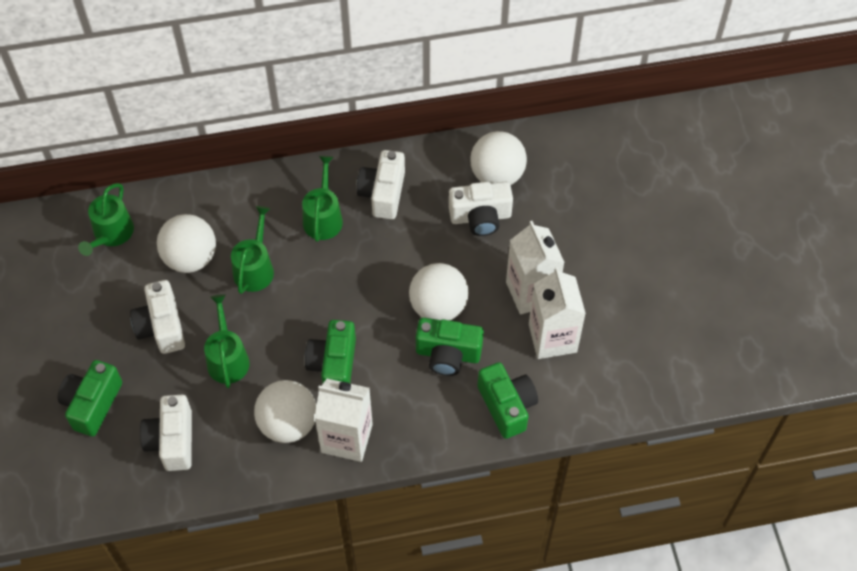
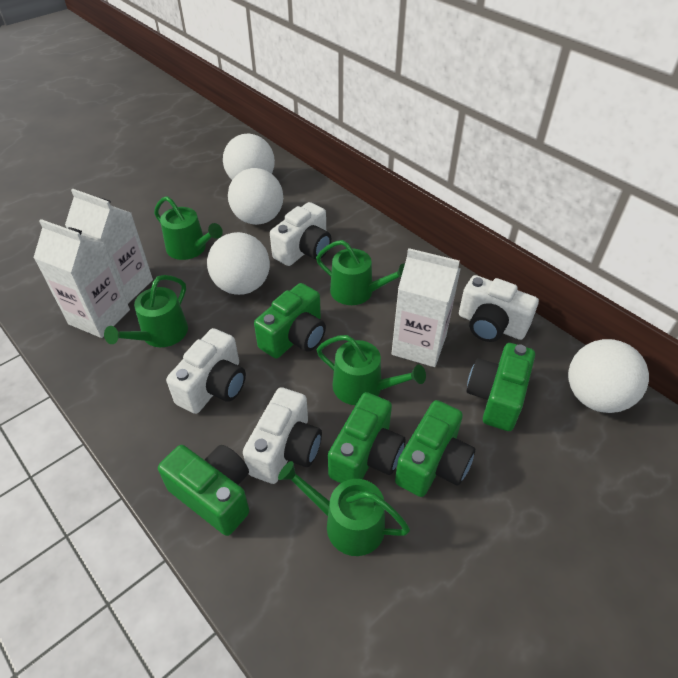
green camera: 4 -> 5
green watering can: 4 -> 5

